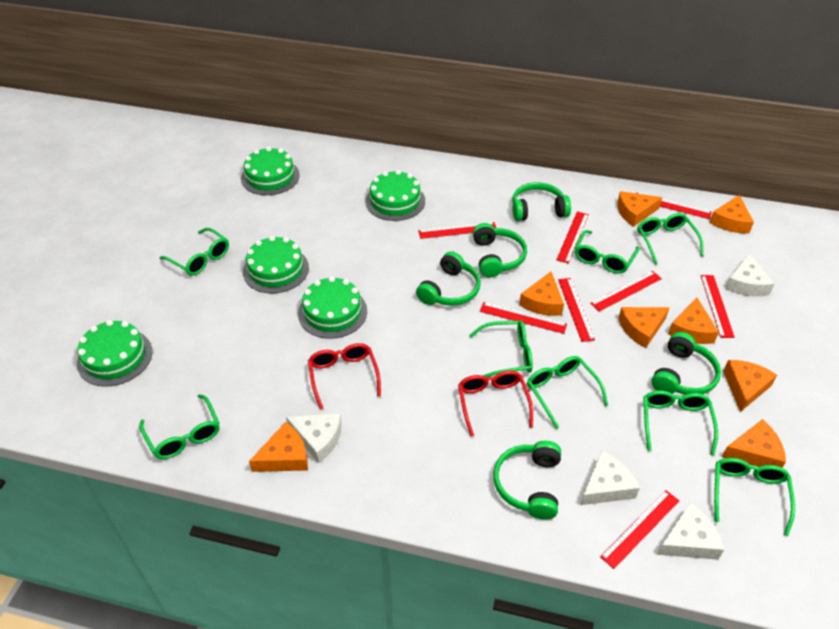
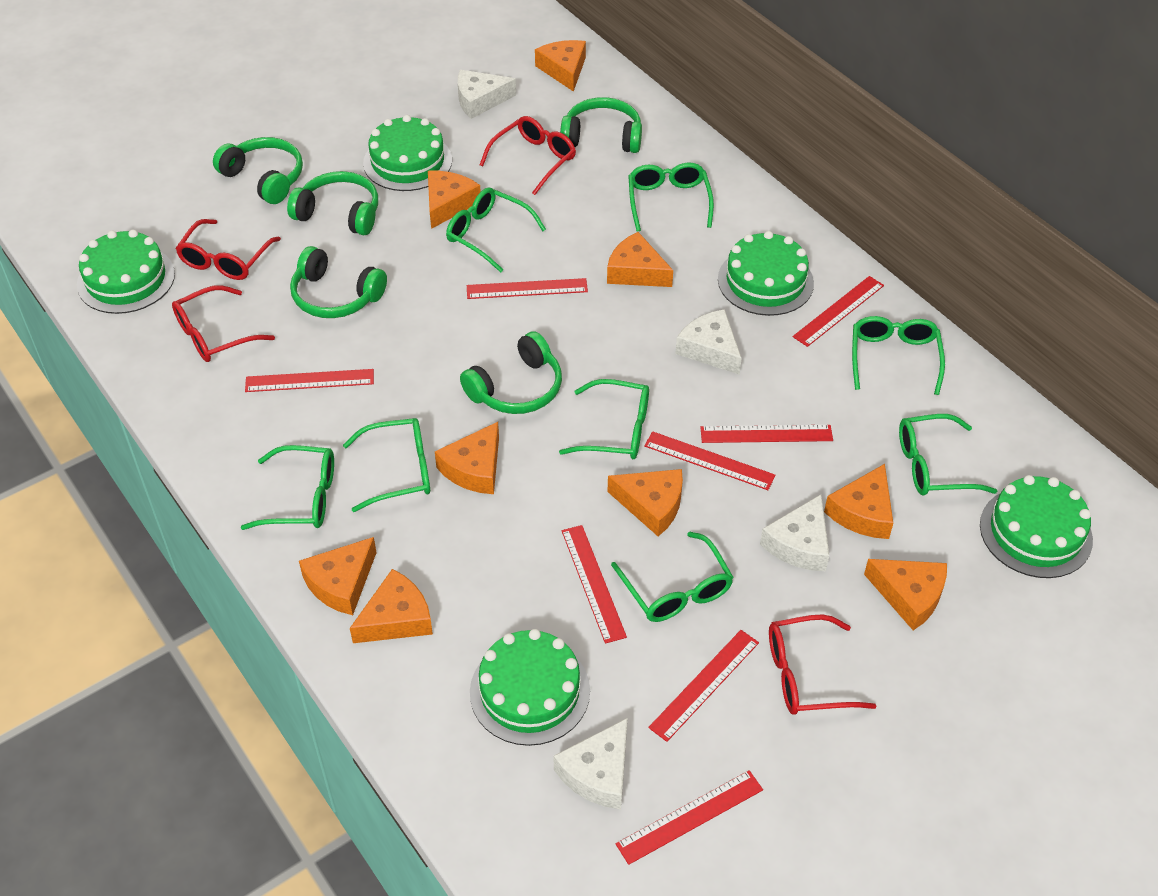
orange cheese: 8 -> 9
red glasses: 2 -> 4

